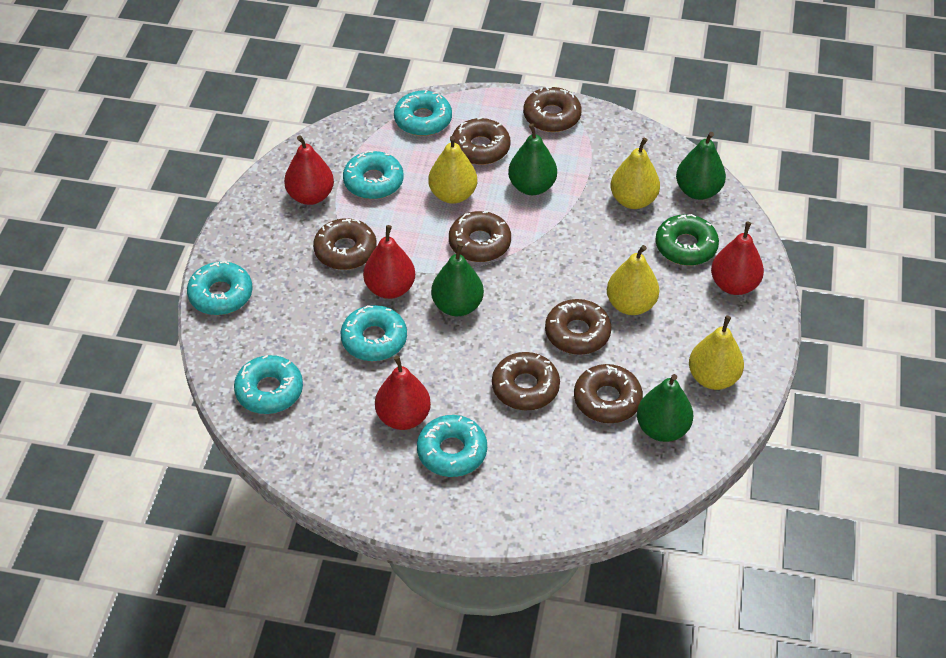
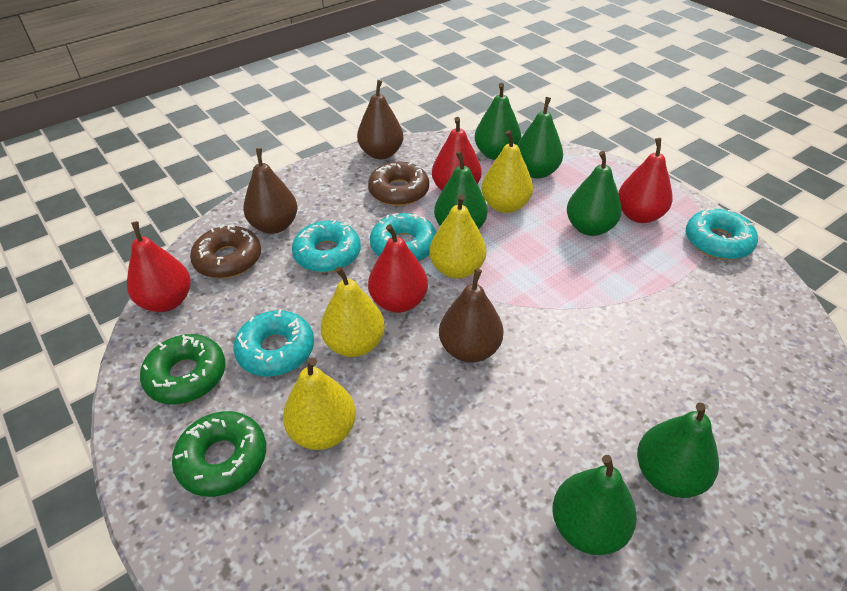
brown donut: 7 -> 2
brown pear: 0 -> 3
green donut: 1 -> 2
green pear: 4 -> 6
turquoise donut: 6 -> 4

